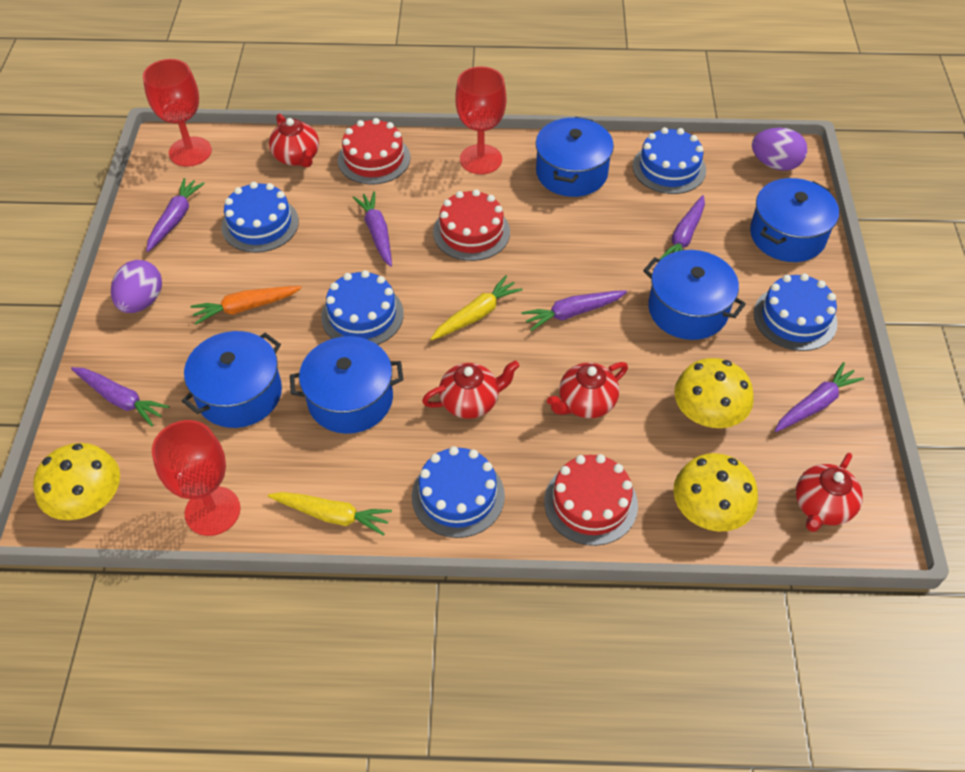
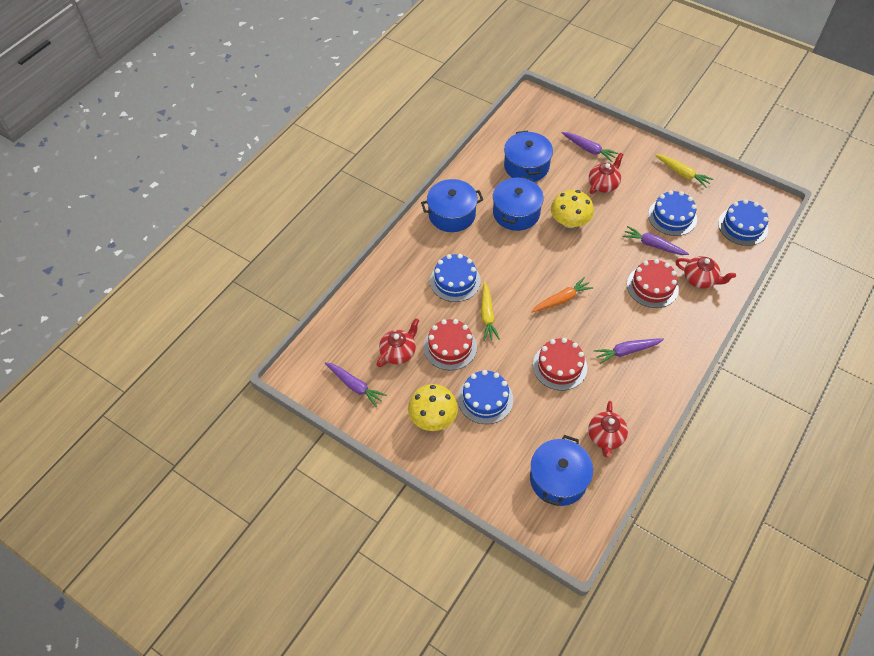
blue cake: 5 -> 4
blue pot: 5 -> 4
purple carrot: 6 -> 4
purple egg: 2 -> 0
red goblet: 3 -> 0
yellow mushroom: 3 -> 2

